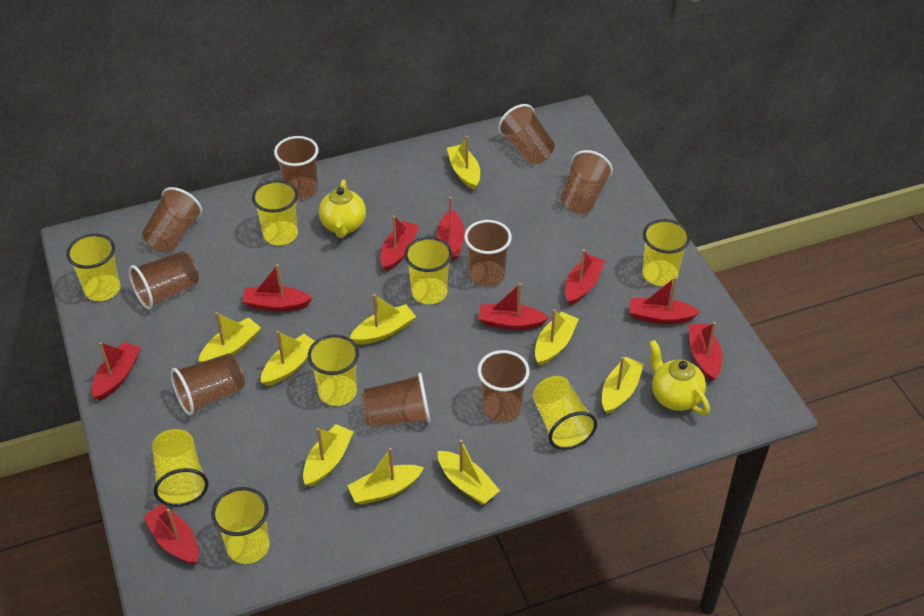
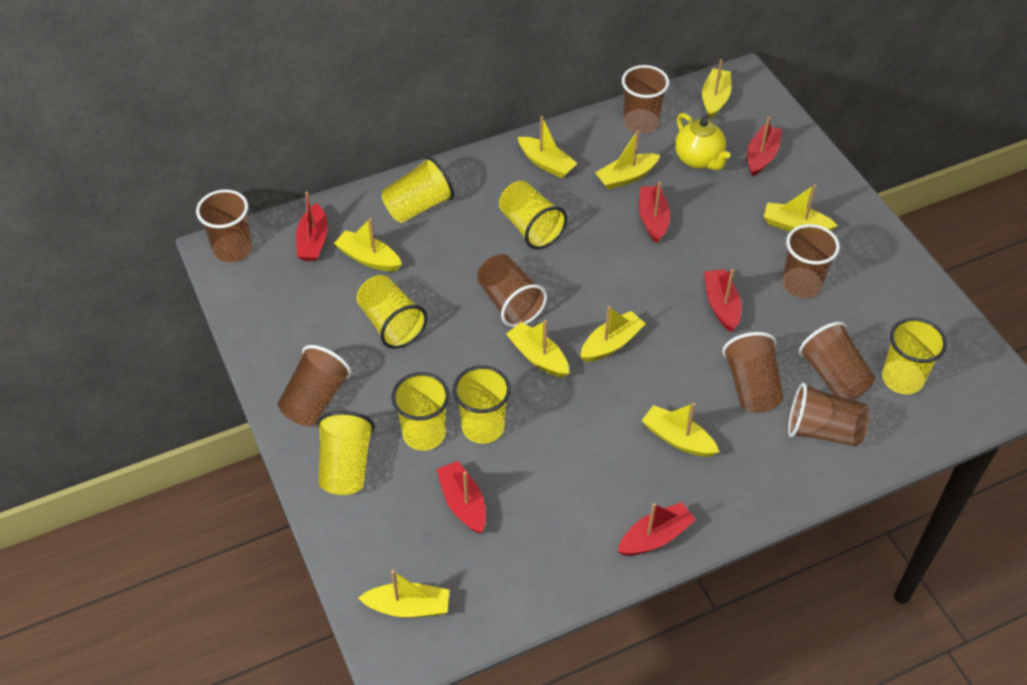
brown cup: 9 -> 8
red boat: 9 -> 6
yellow cup: 8 -> 7
yellow teapot: 2 -> 1

